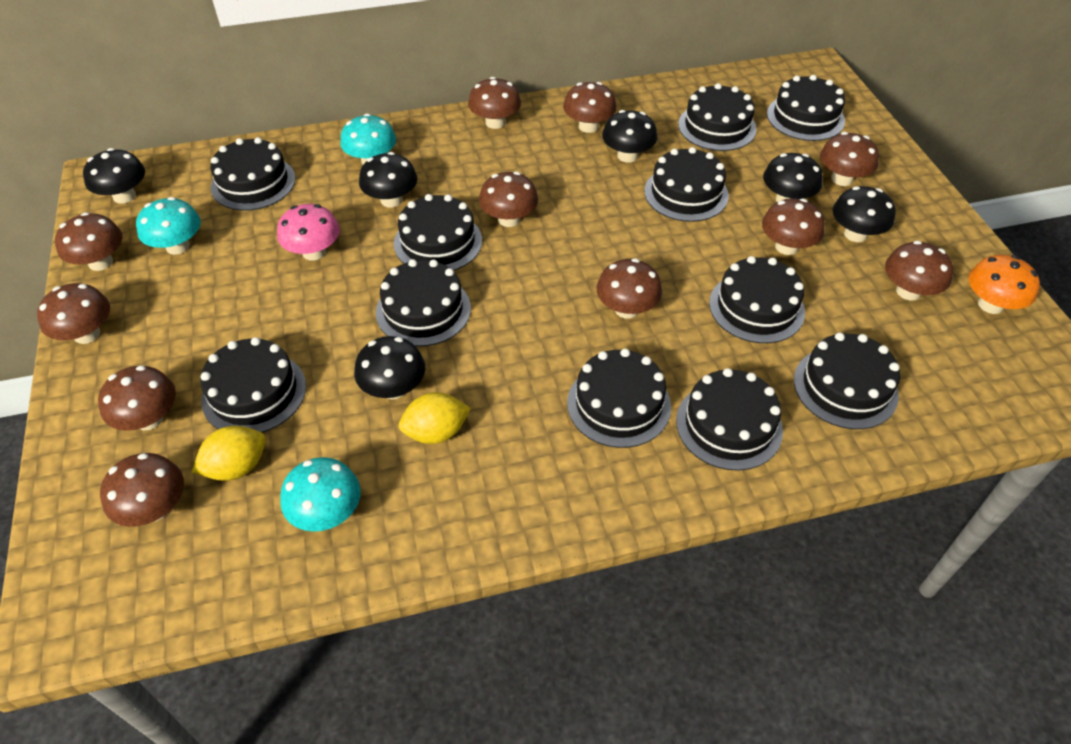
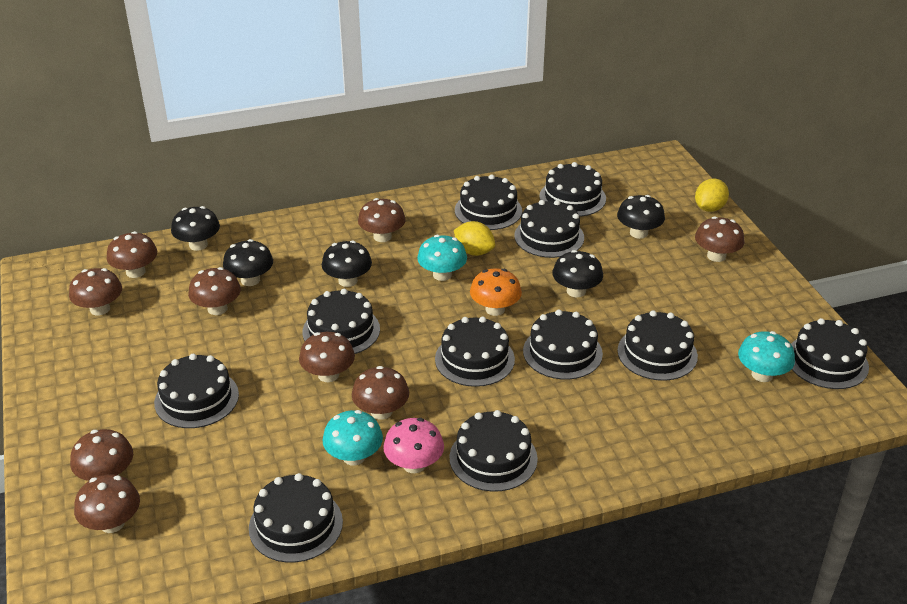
black mushroom: 6 -> 5
brown mushroom: 11 -> 9

